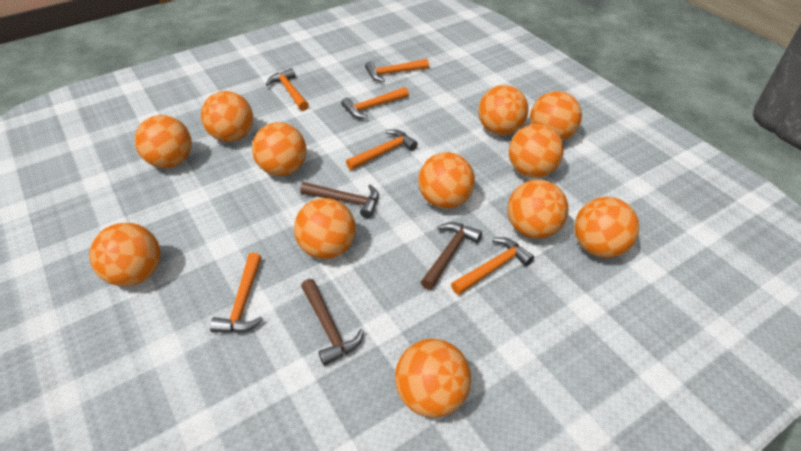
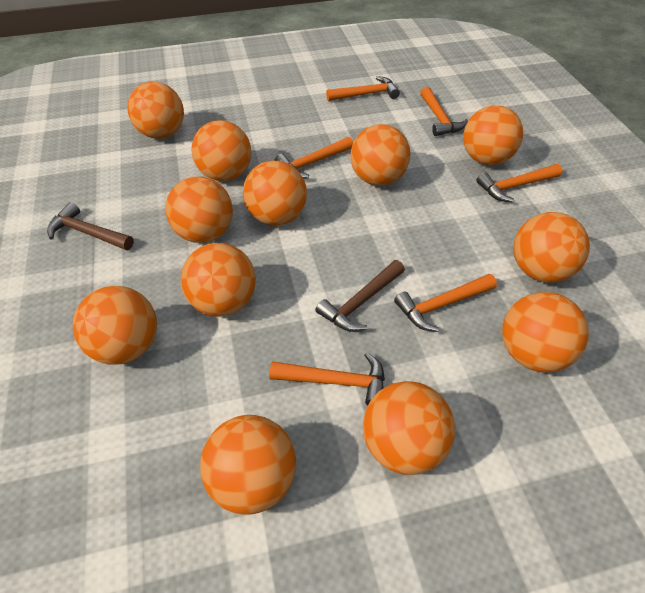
brown hammer: 3 -> 2

